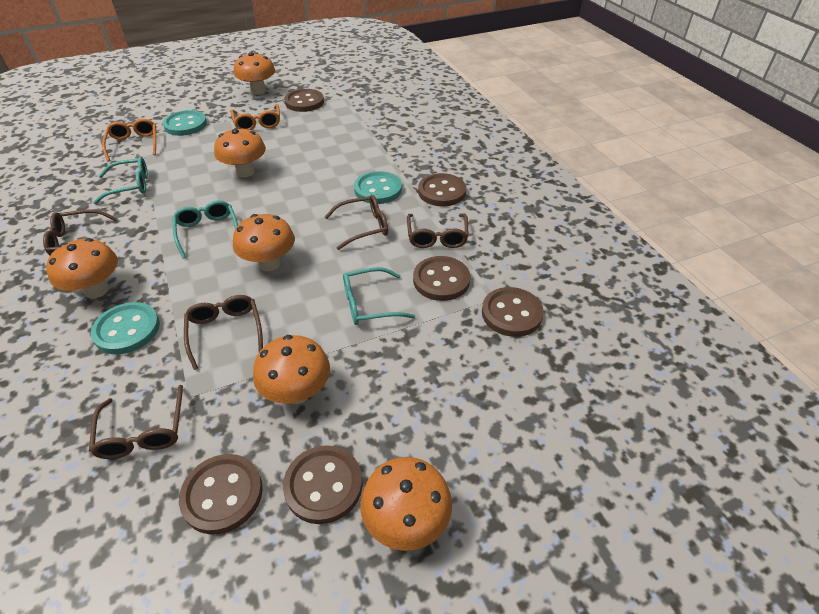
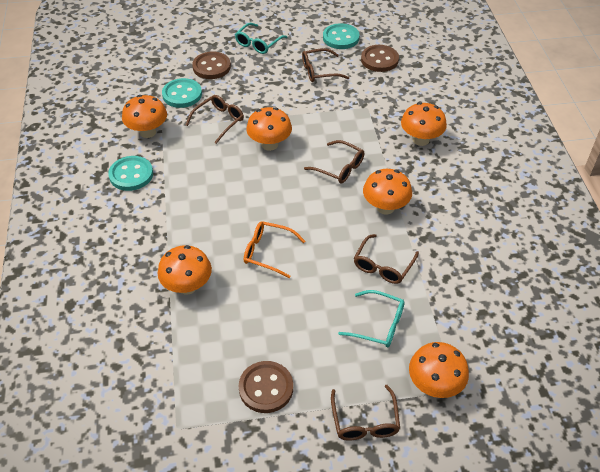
brown button: 6 -> 3
orange glasses: 2 -> 1
turquoise glasses: 3 -> 2

